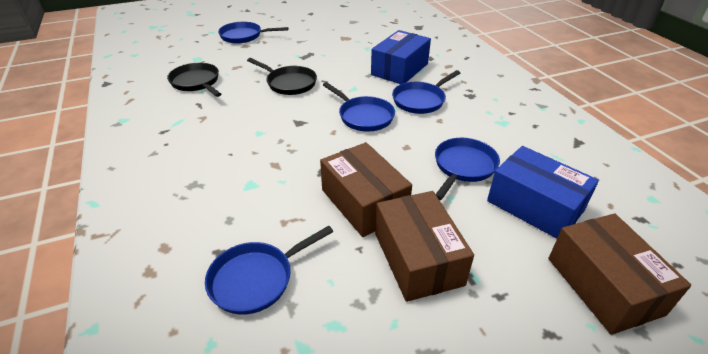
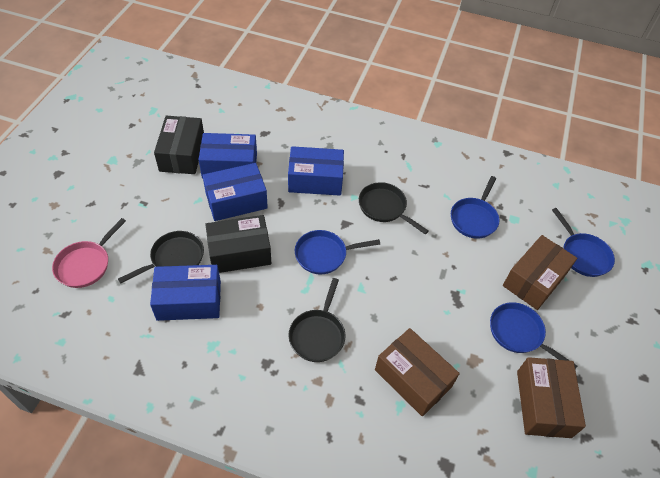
black box: 0 -> 2
black pan: 2 -> 3
blue box: 2 -> 4
blue pan: 5 -> 4
pink pan: 0 -> 1

